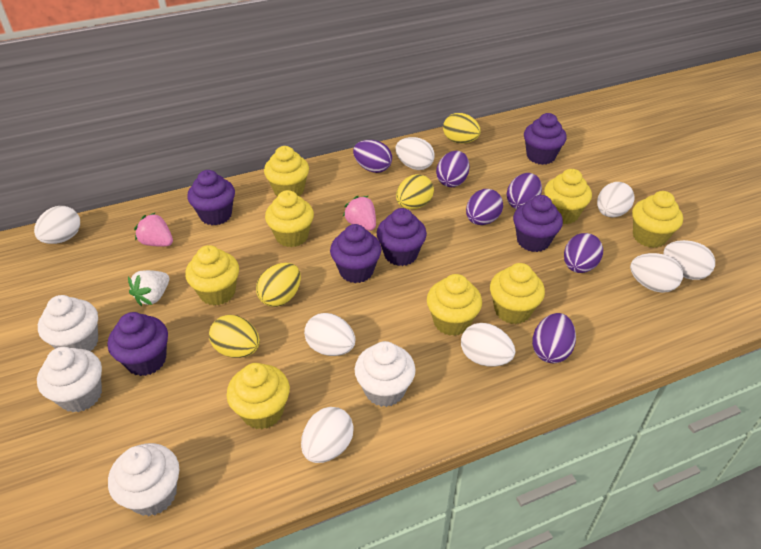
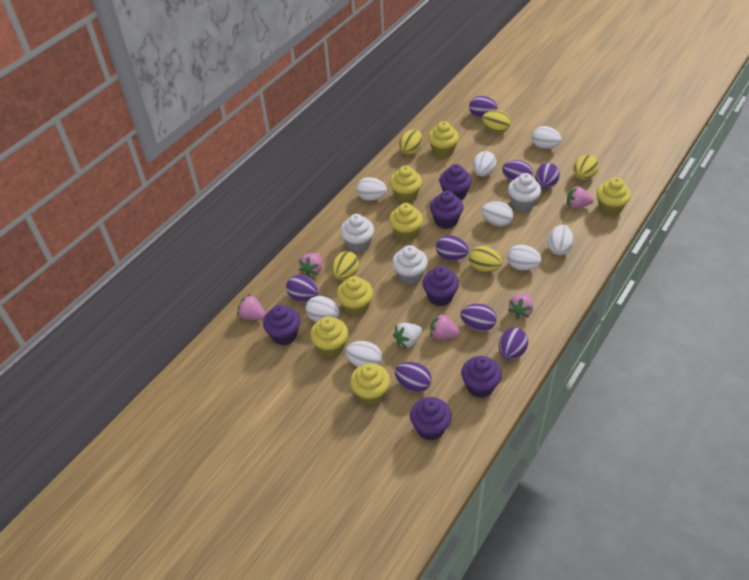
pink strawberry: 2 -> 5
purple egg: 6 -> 8
white cupcake: 4 -> 3
yellow cupcake: 8 -> 7
yellow egg: 4 -> 5

